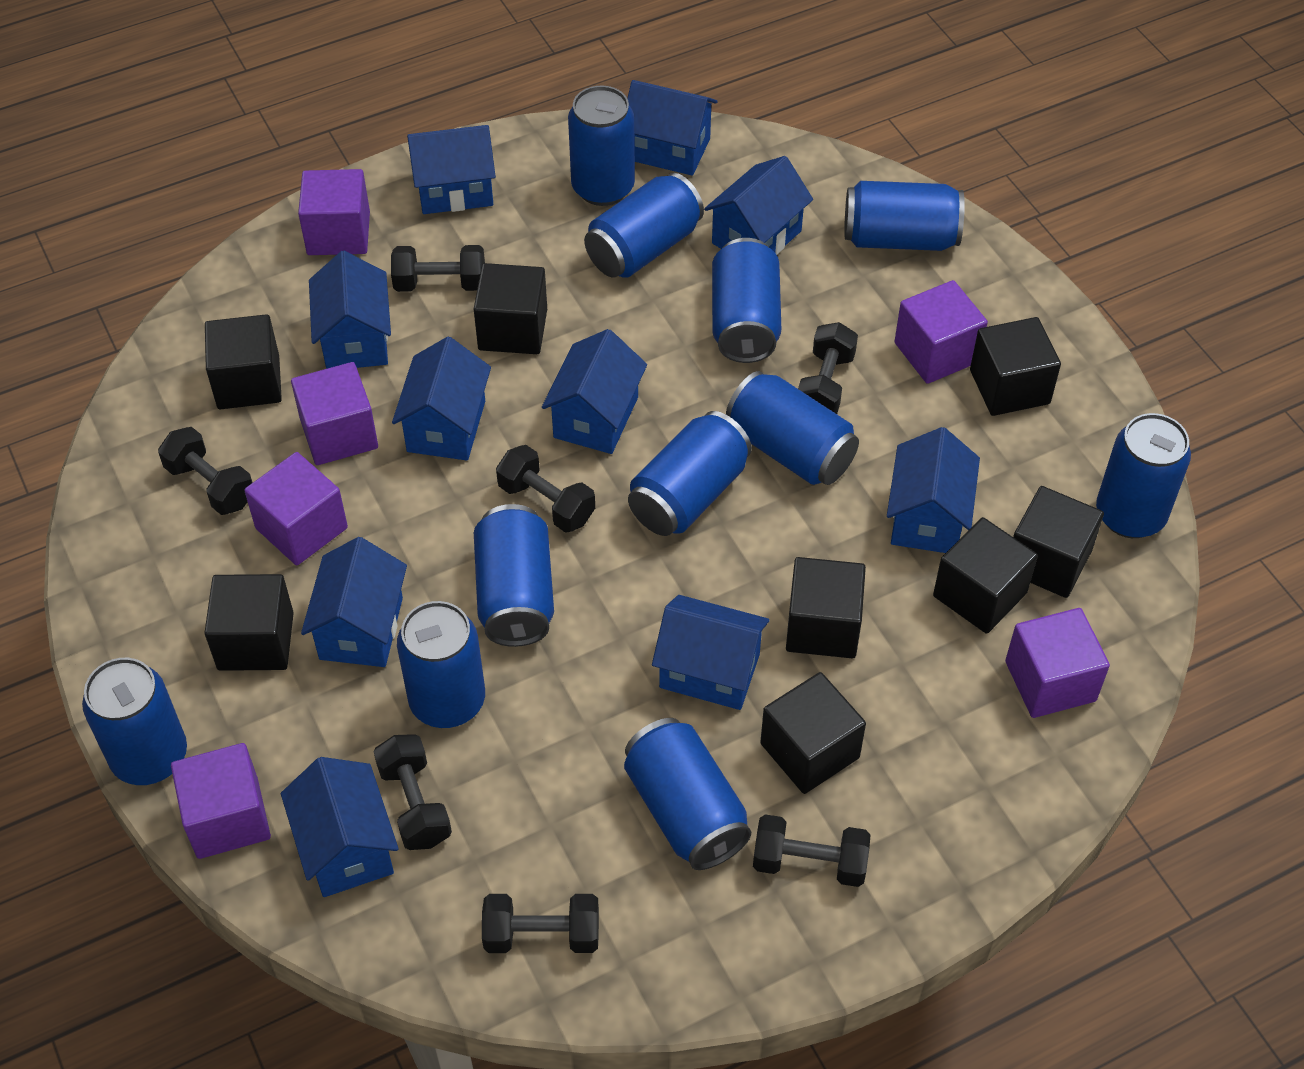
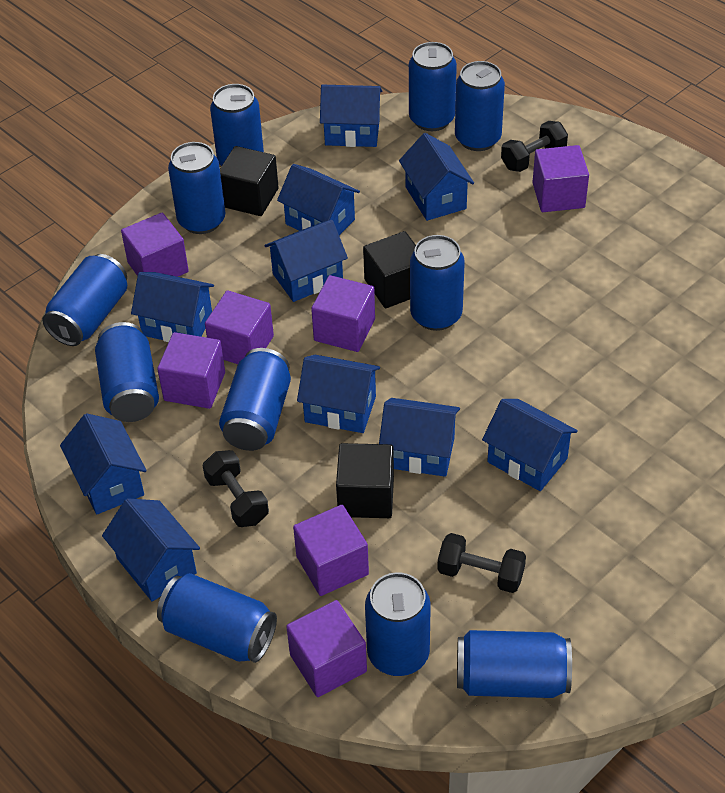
black cube: 8 -> 3
black dumbbell: 7 -> 3
purple cube: 6 -> 7

